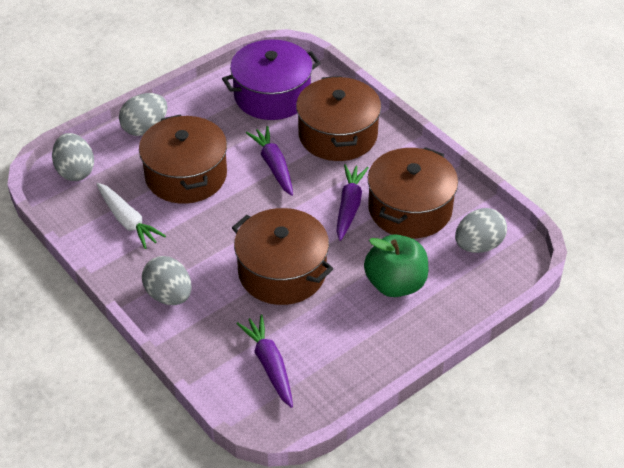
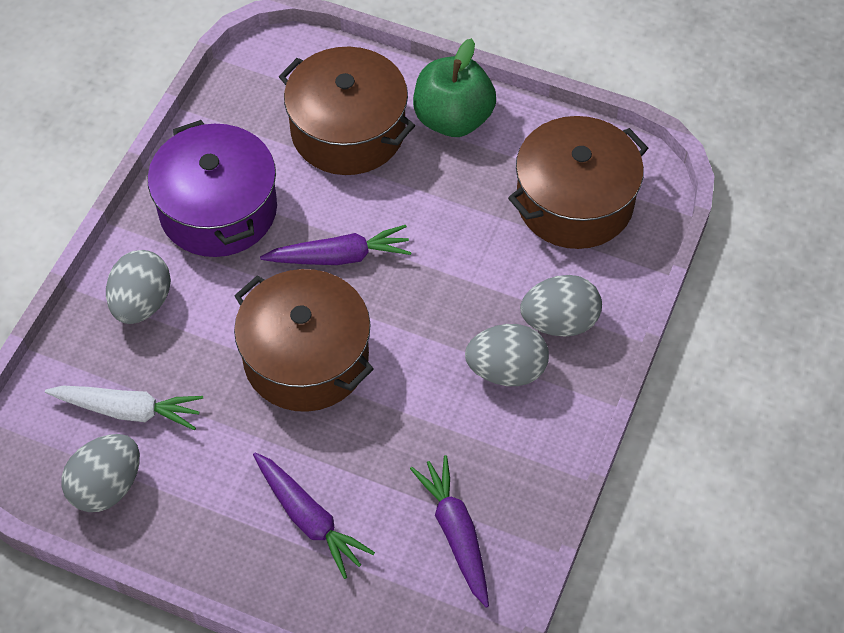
brown pot: 4 -> 3

